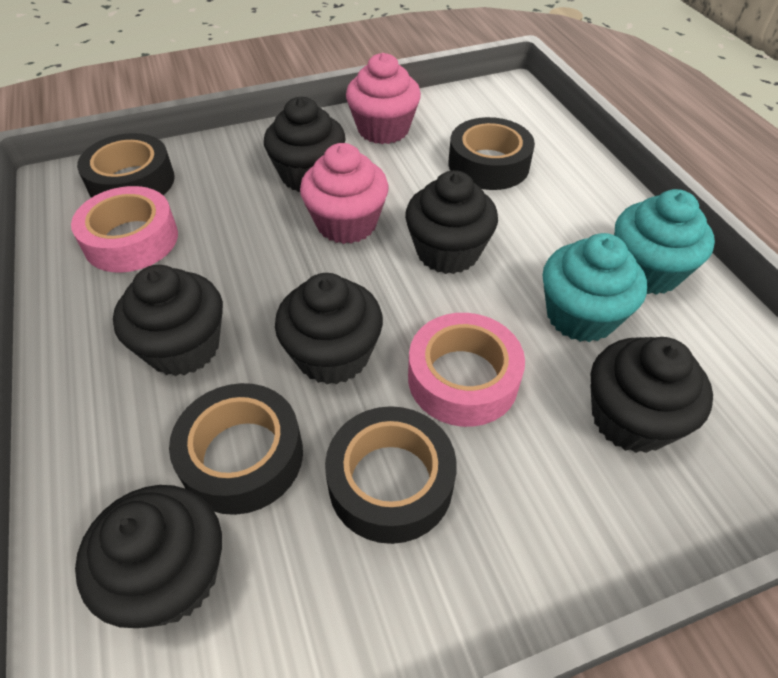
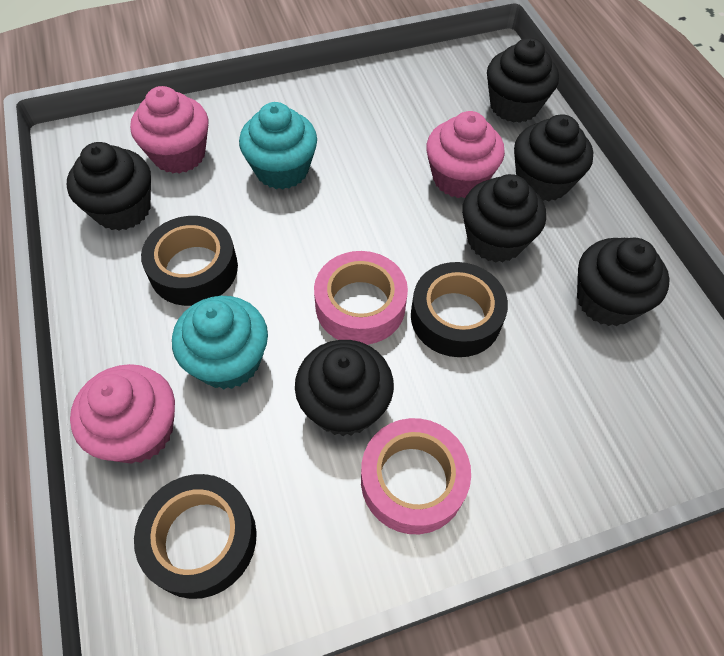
black tape: 4 -> 3
pink cupcake: 2 -> 3

